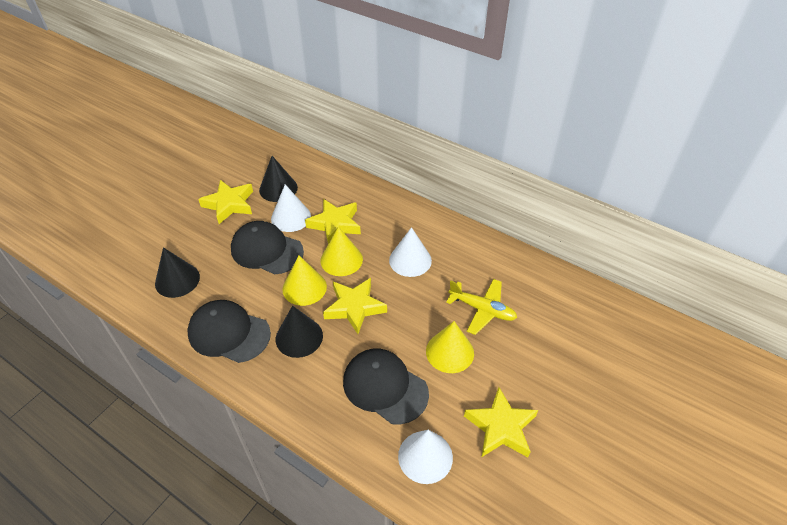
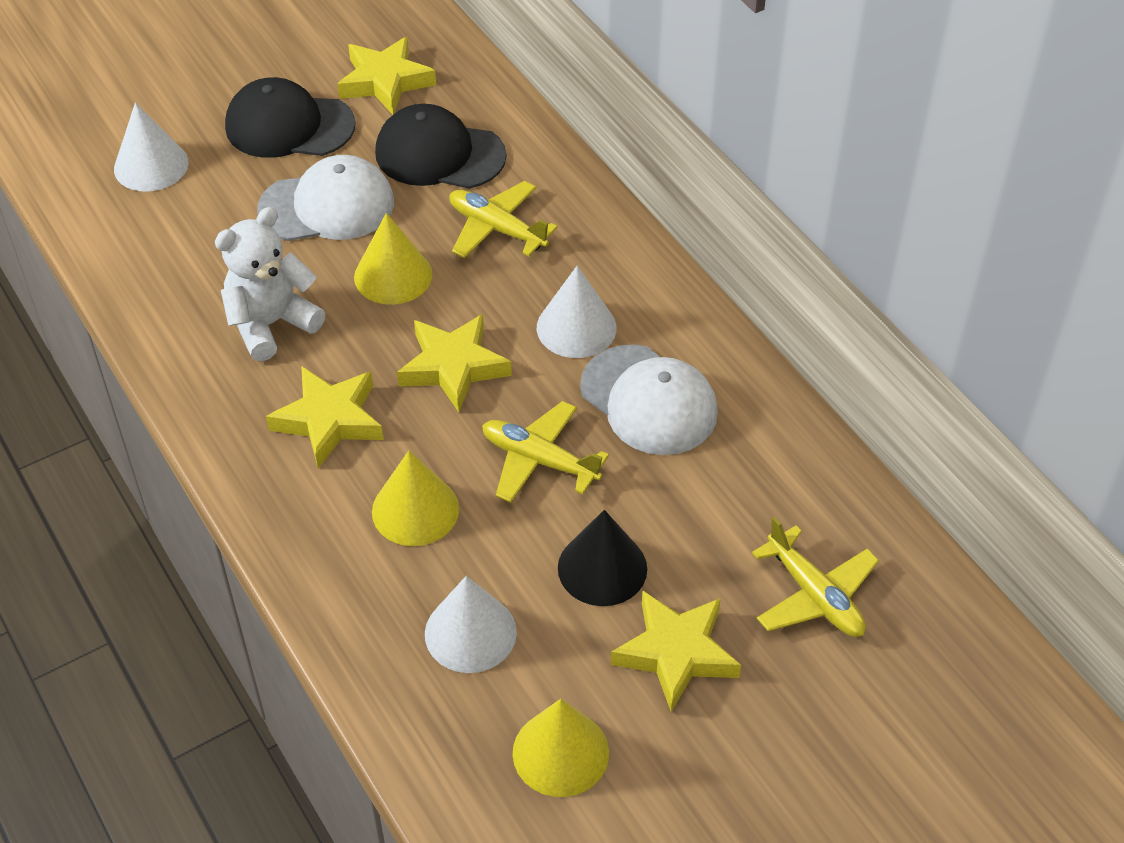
black cap: 3 -> 2
black cone: 3 -> 1
white cap: 0 -> 2
white teddy bear: 0 -> 1
yellow plane: 1 -> 3

